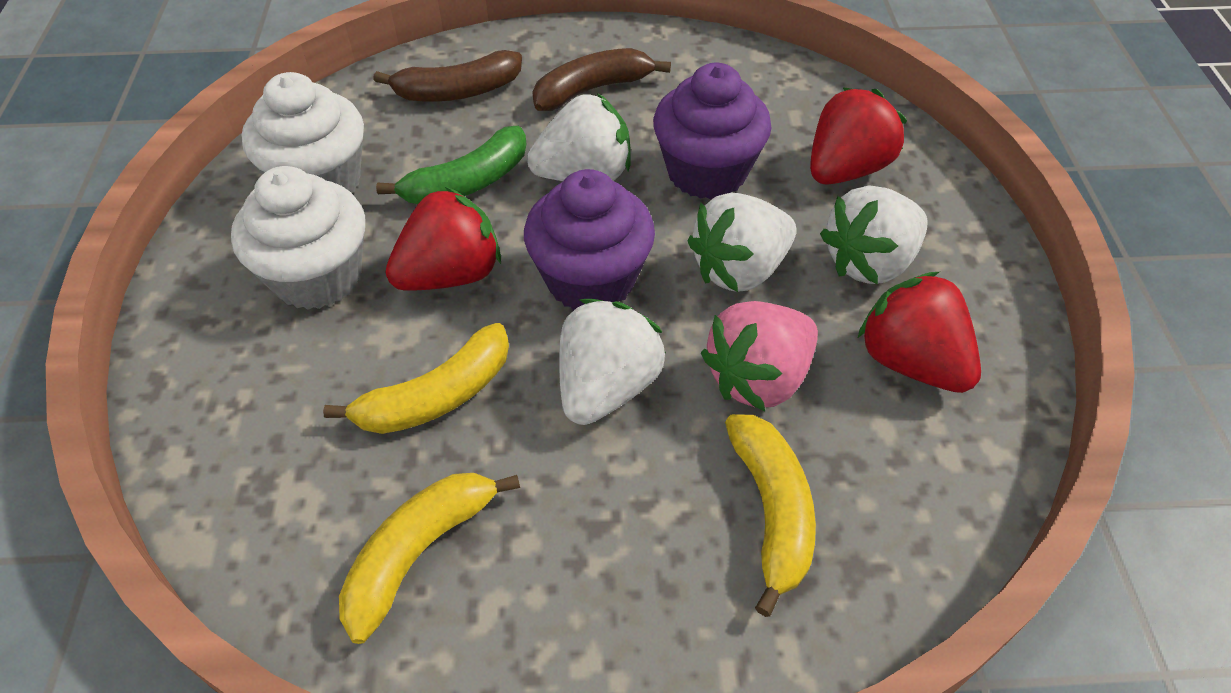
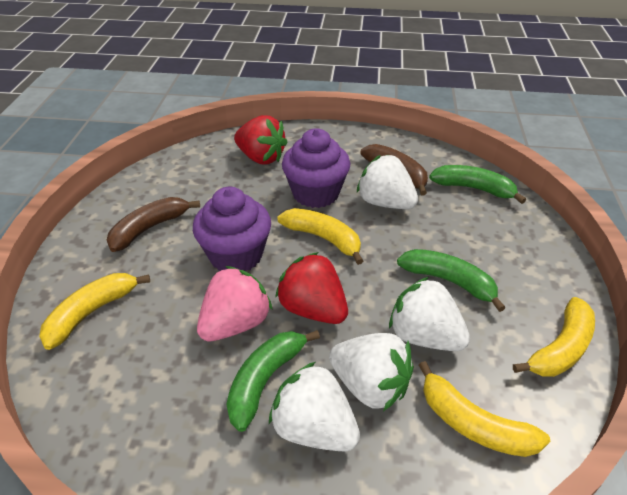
green banana: 1 -> 3
red strawberry: 3 -> 2
white cupcake: 2 -> 0
yellow banana: 3 -> 4

